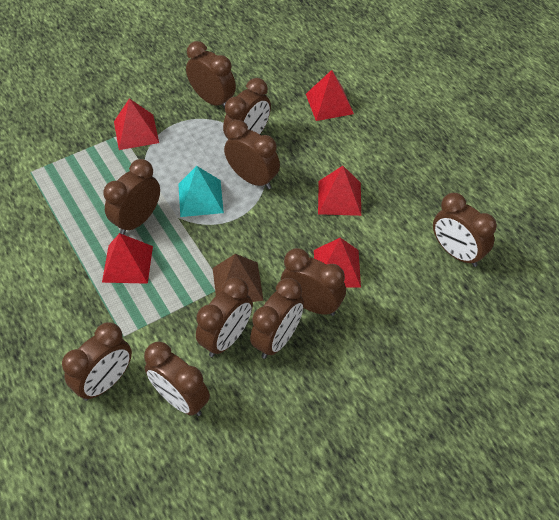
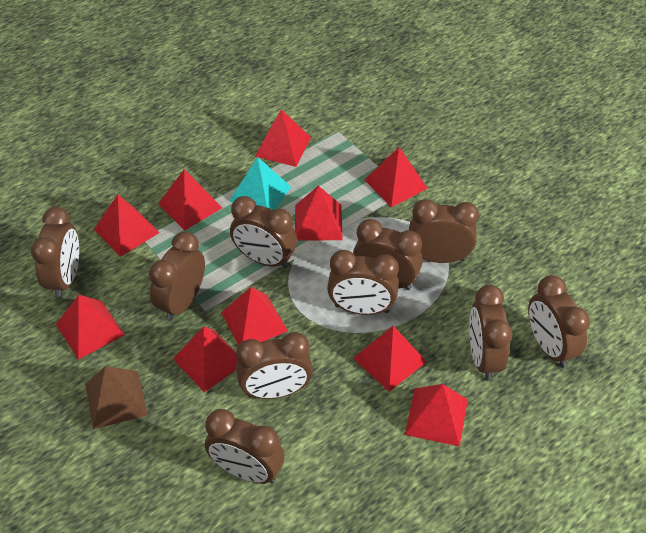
red pyramid: 5 -> 10

